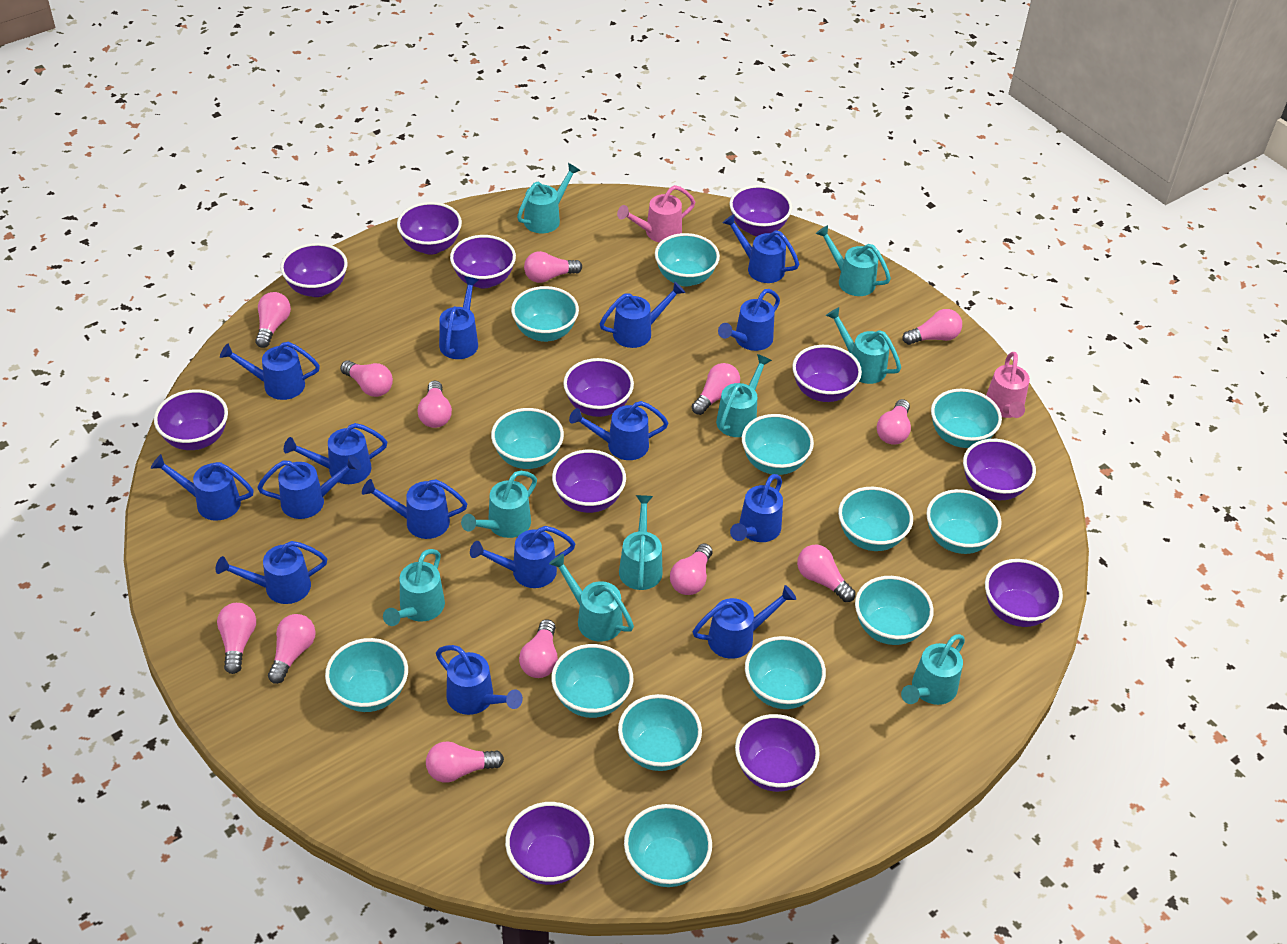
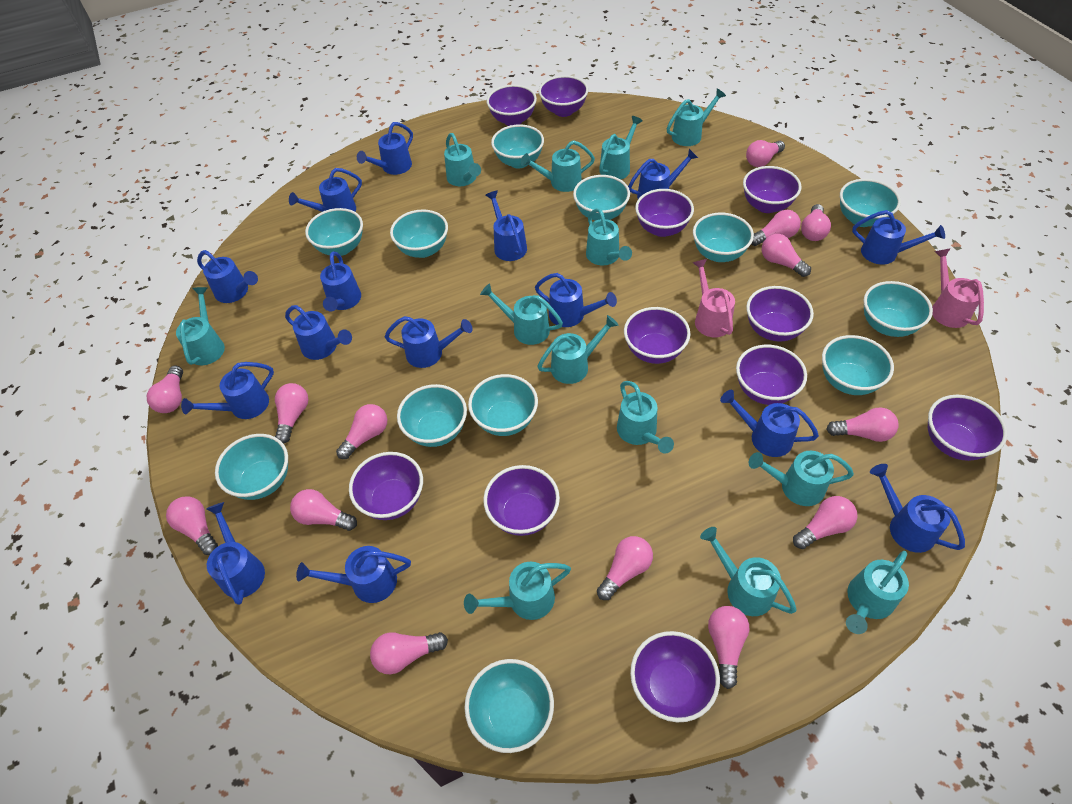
pink light bulb: 13 -> 14
purple bowl: 12 -> 11
turquoise bowl: 13 -> 12
turquoise watering can: 9 -> 13

